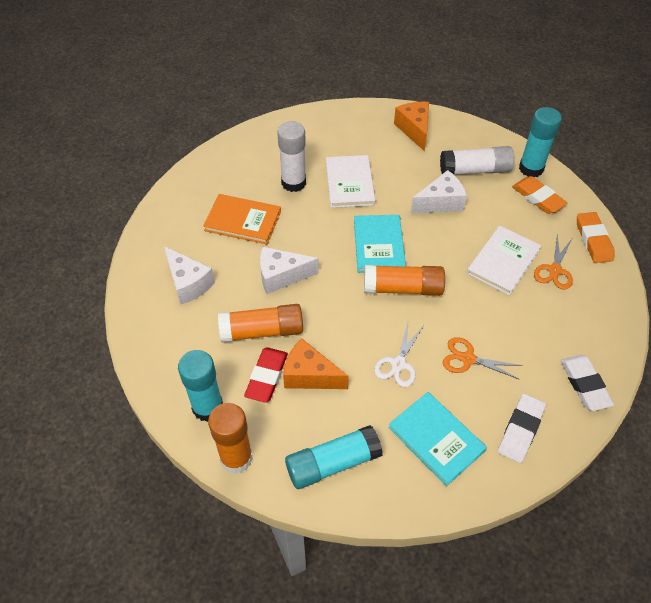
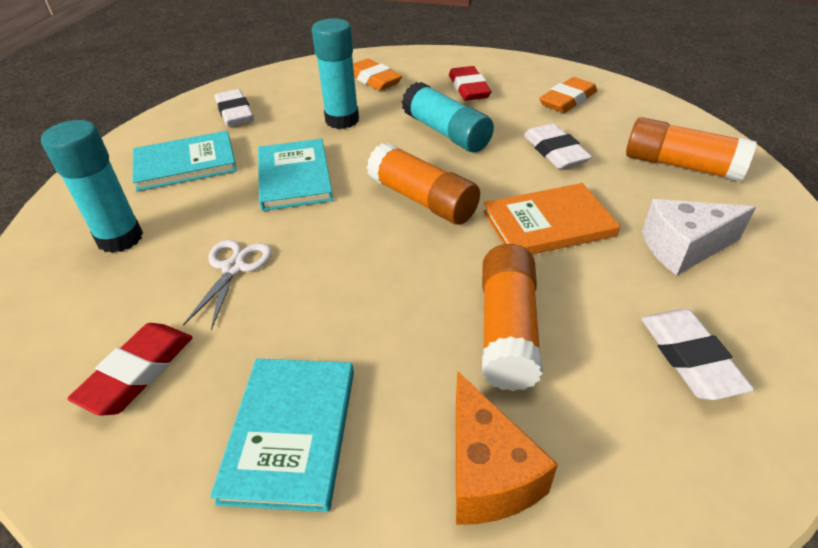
orange cheese: 2 -> 1
orange scissors: 2 -> 0
red eraser: 1 -> 2
turquoise book: 2 -> 3
white book: 2 -> 0
white cheese: 3 -> 1
white eraser: 2 -> 3
white glue stick: 2 -> 0

